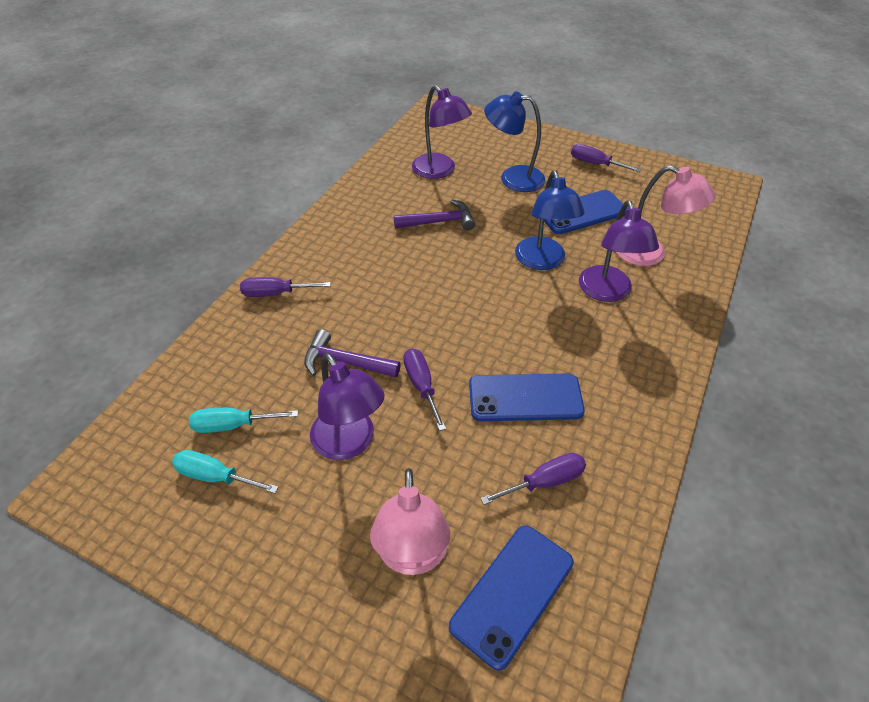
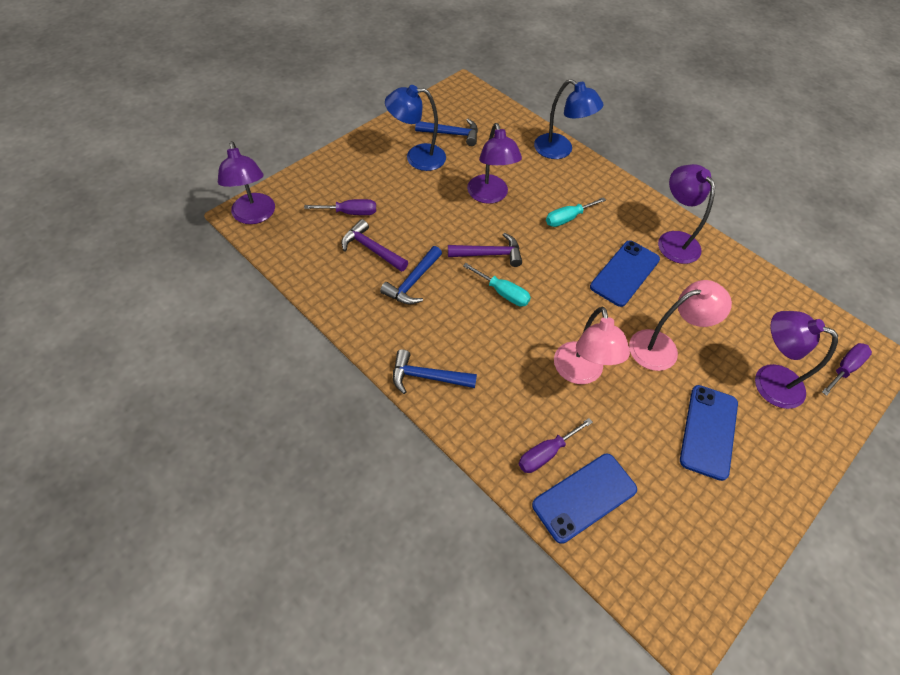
blue hammer: 0 -> 3
purple lamp: 3 -> 4
purple screwdriver: 4 -> 3

